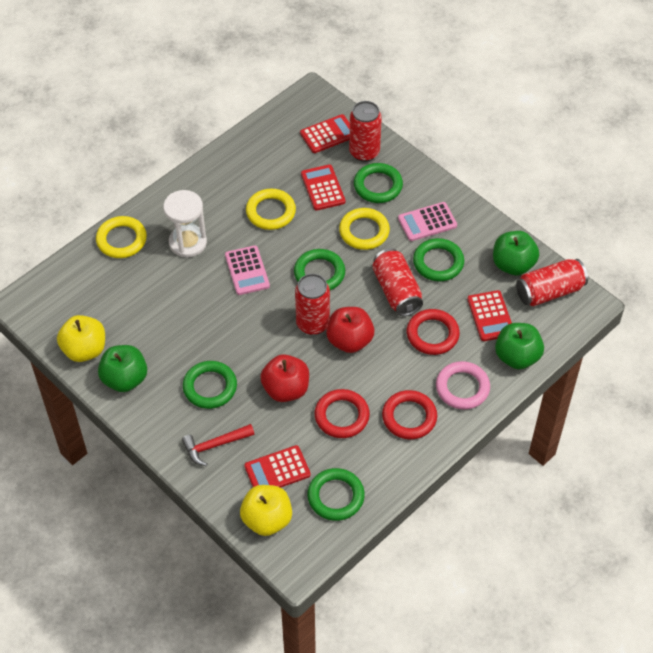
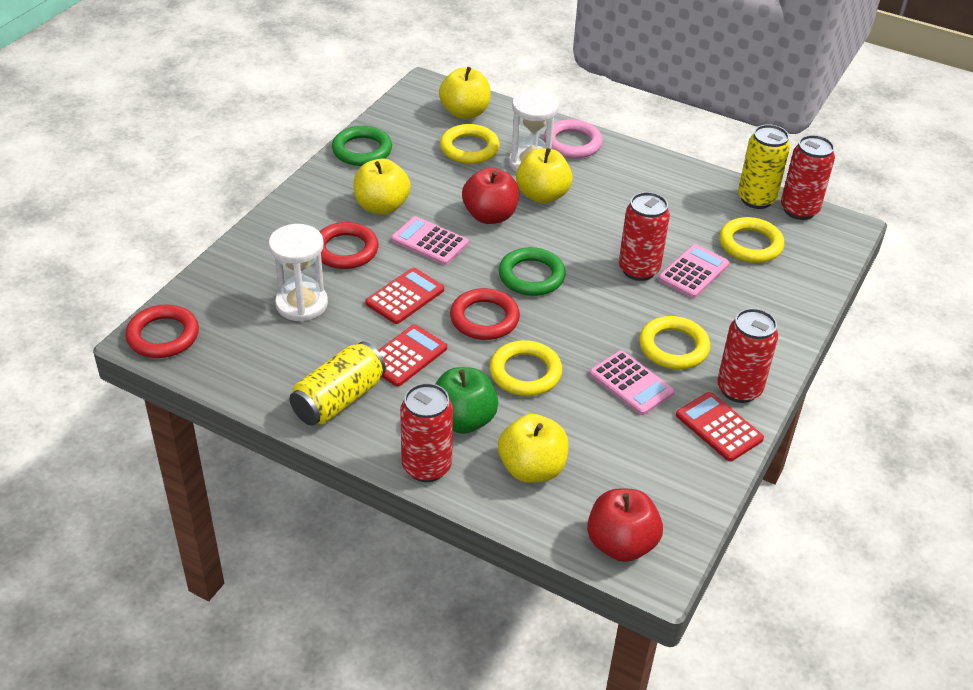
green apple: 3 -> 1
green ring: 5 -> 2
pink calculator: 2 -> 3
red calculator: 4 -> 3
red hammer: 1 -> 0
white hourglass: 1 -> 2
yellow apple: 2 -> 4
yellow can: 0 -> 2
yellow ring: 3 -> 4

